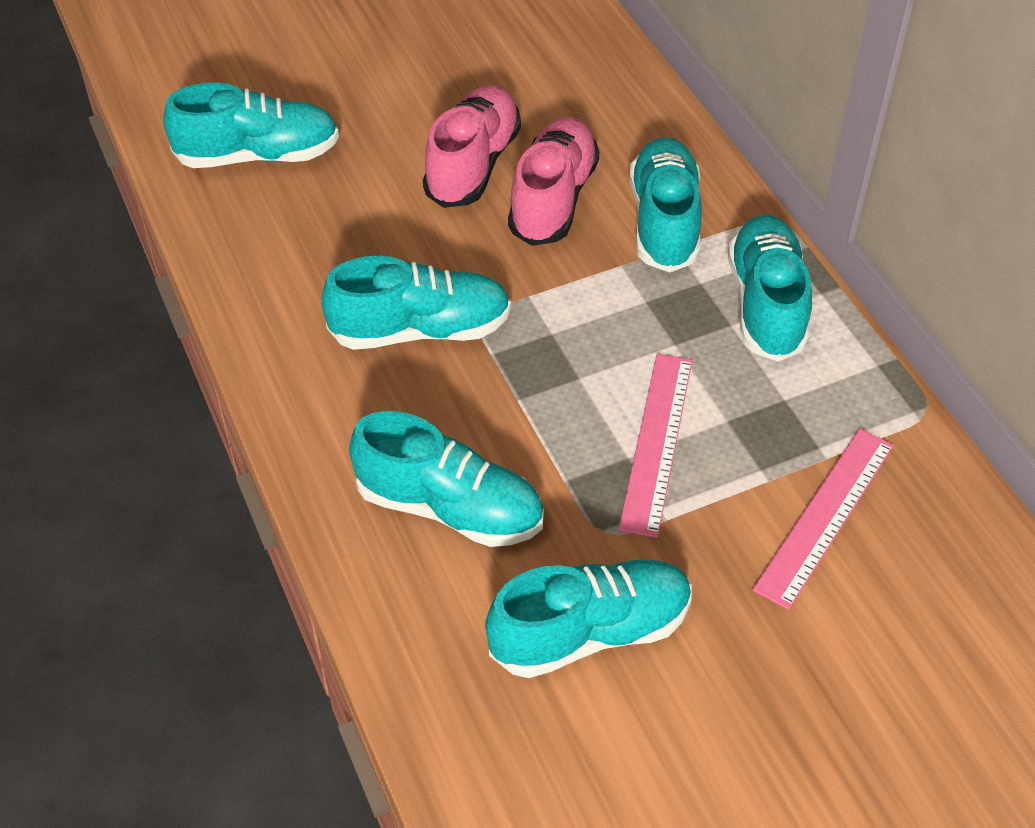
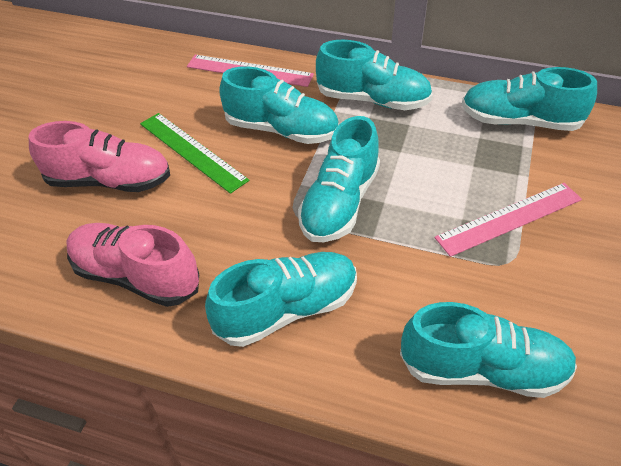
green ruler: 0 -> 1

